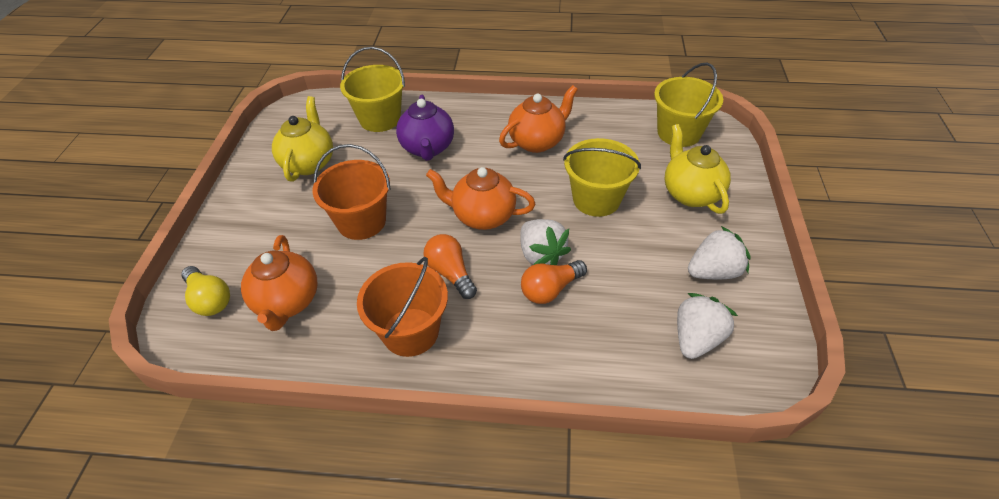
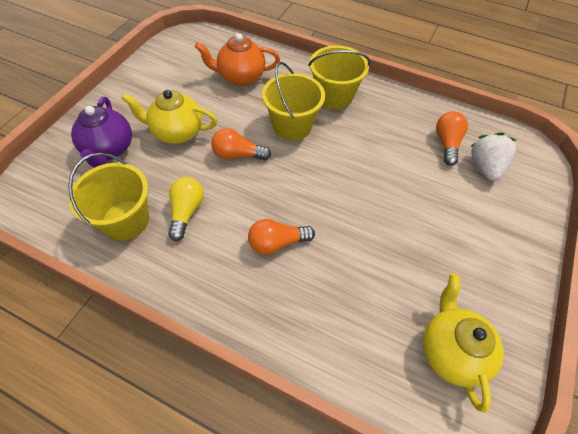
orange bucket: 2 -> 0
orange light bulb: 2 -> 3
orange teapot: 3 -> 1
white strawberry: 3 -> 1

